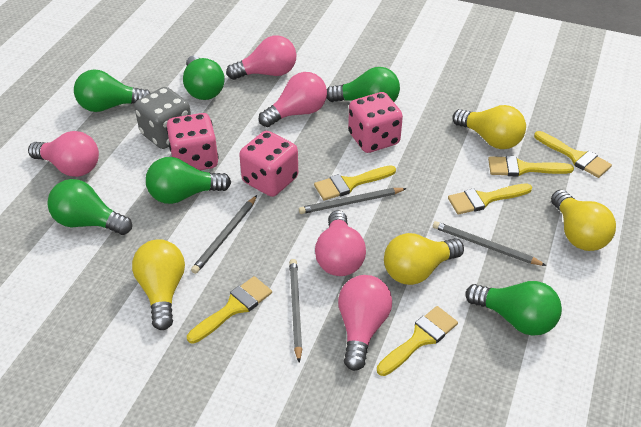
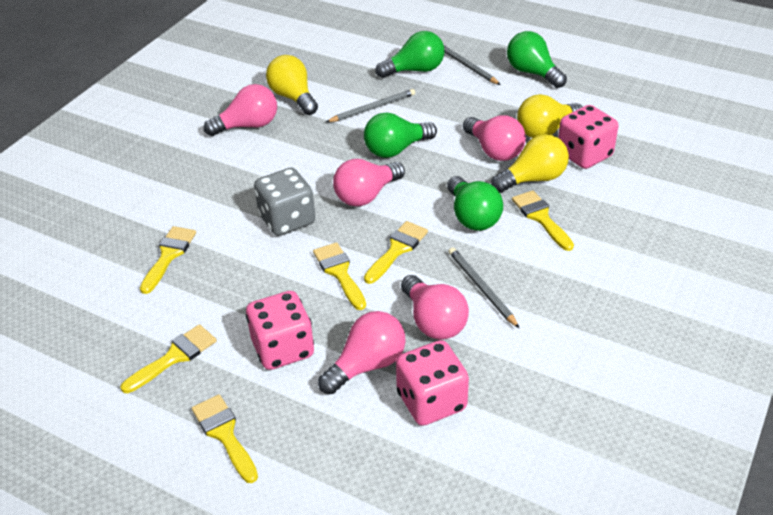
green light bulb: 6 -> 4
grey pencil: 4 -> 3
yellow light bulb: 4 -> 3

